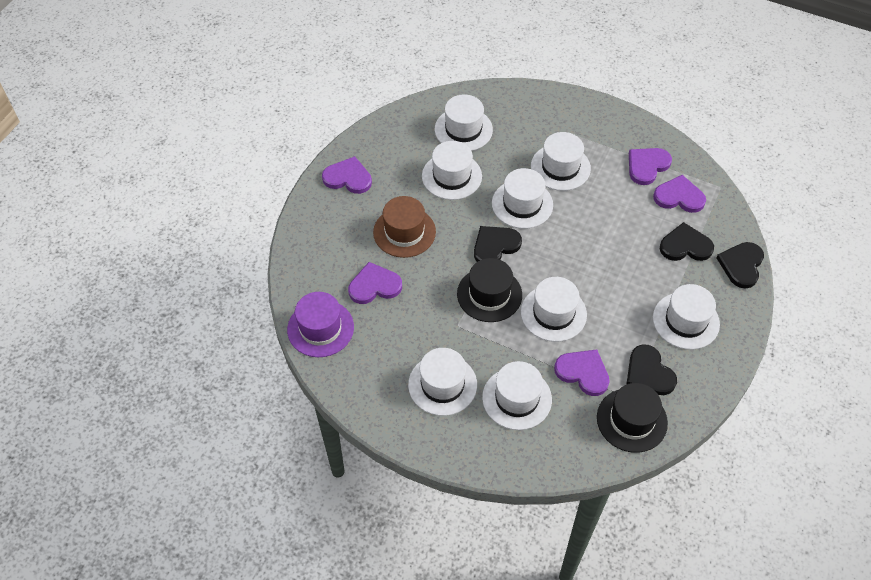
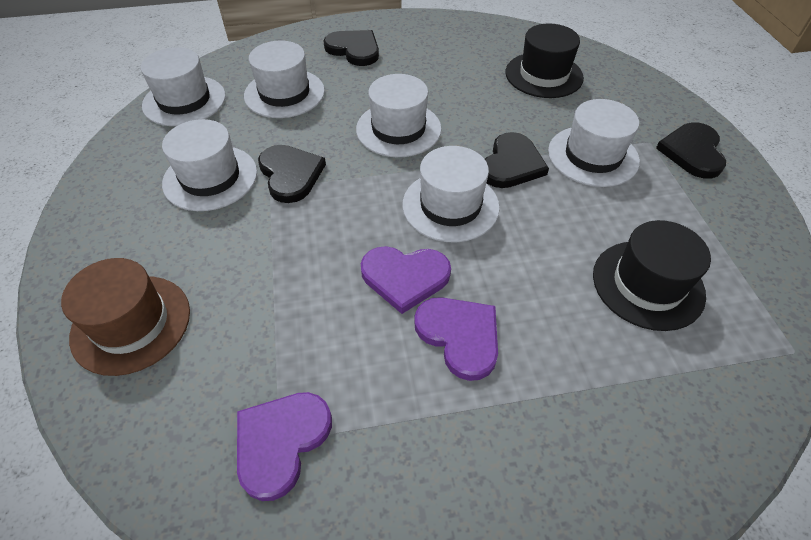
purple hat: 1 -> 0
purple heart: 5 -> 3
white hat: 8 -> 6

